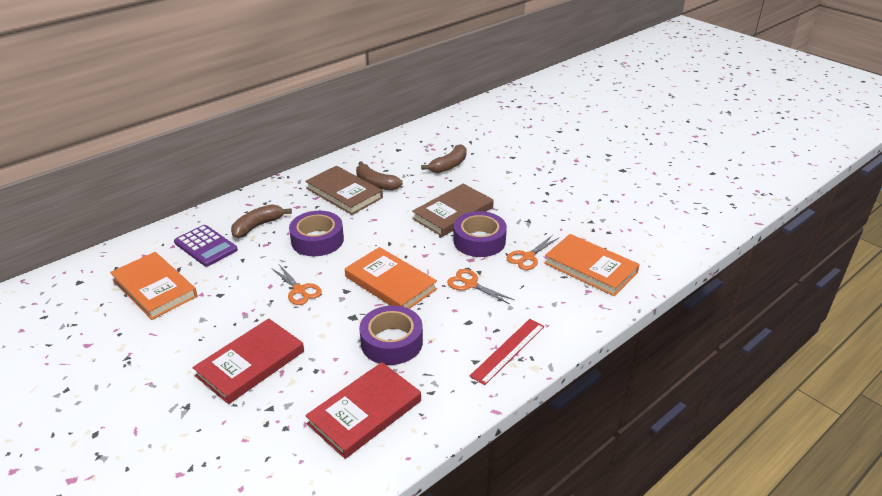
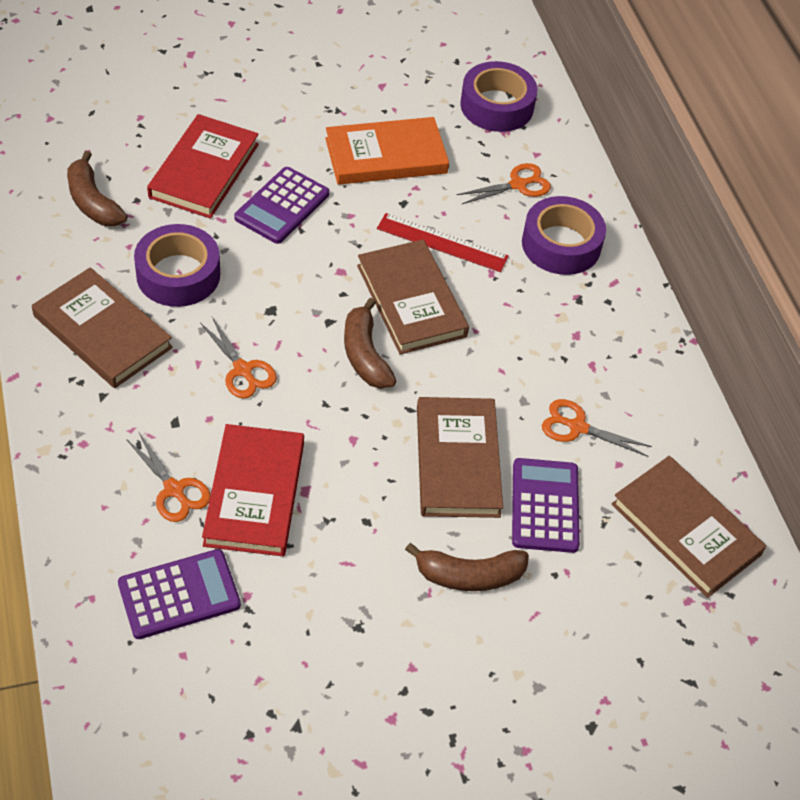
brown book: 2 -> 4
orange book: 3 -> 1
orange scissors: 3 -> 4
purple calculator: 1 -> 3

